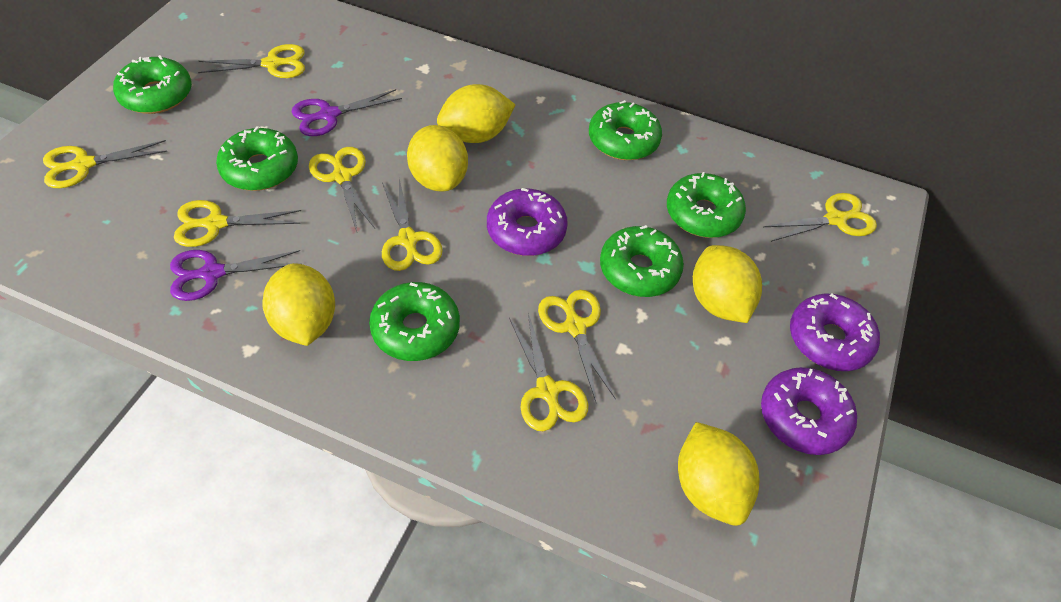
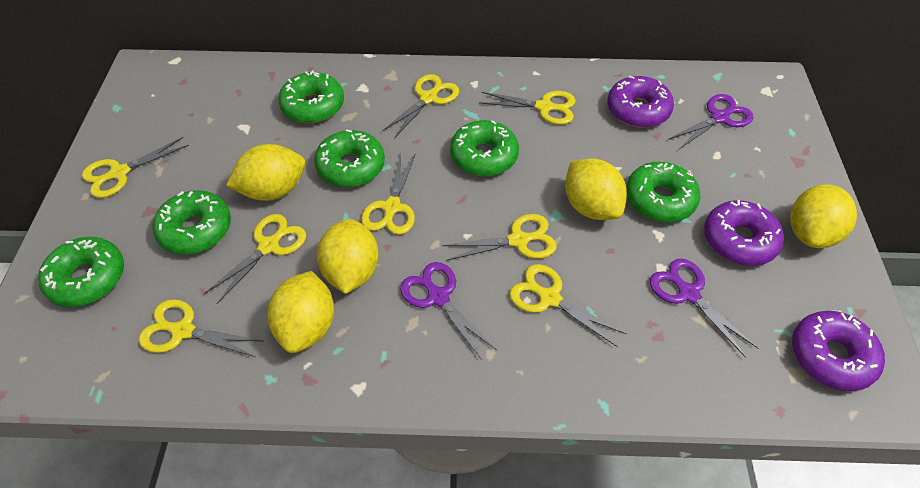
purple scissors: 2 -> 3

